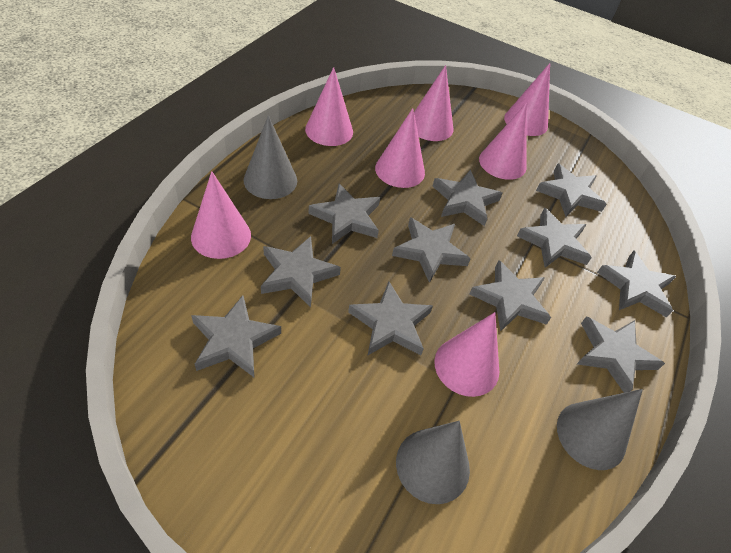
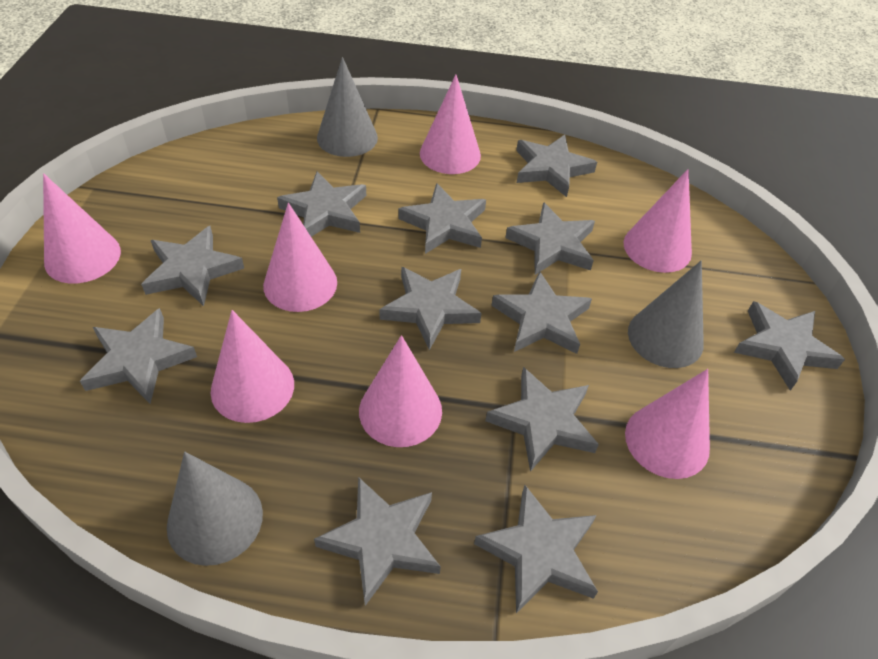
grey star: 11 -> 12

